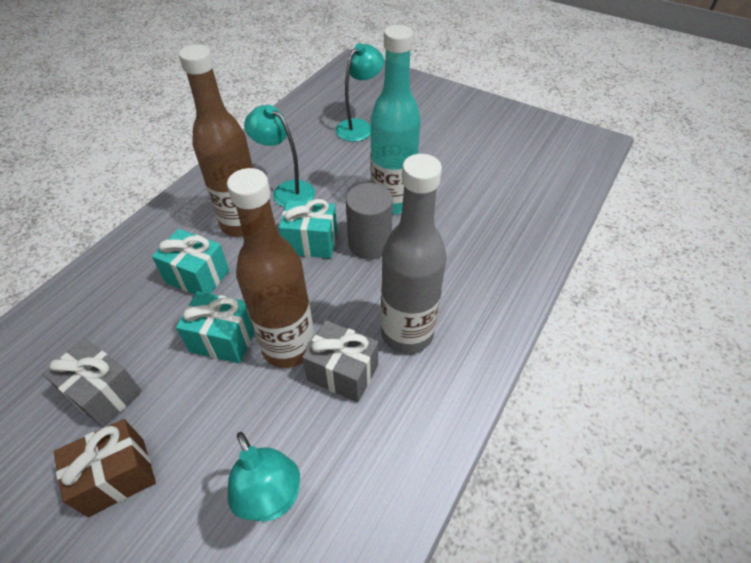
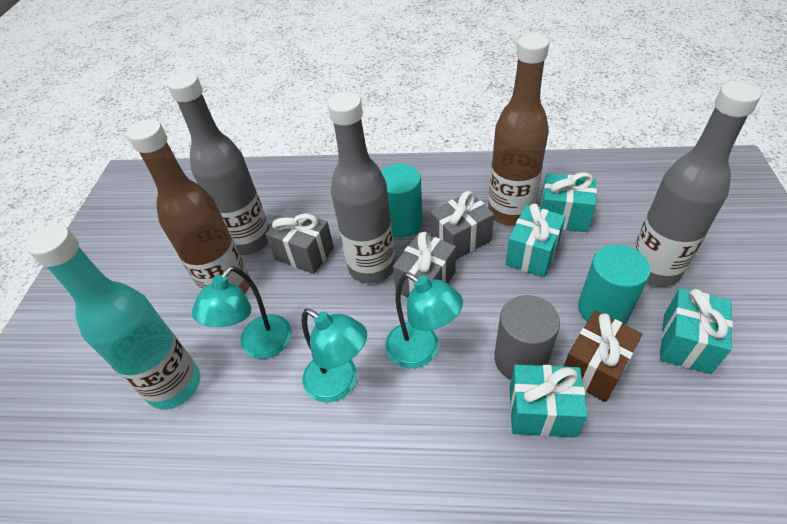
grey bottle: 1 -> 3
grey gift: 2 -> 3
turquoise cylinder: 0 -> 2
turquoise gift: 3 -> 4

